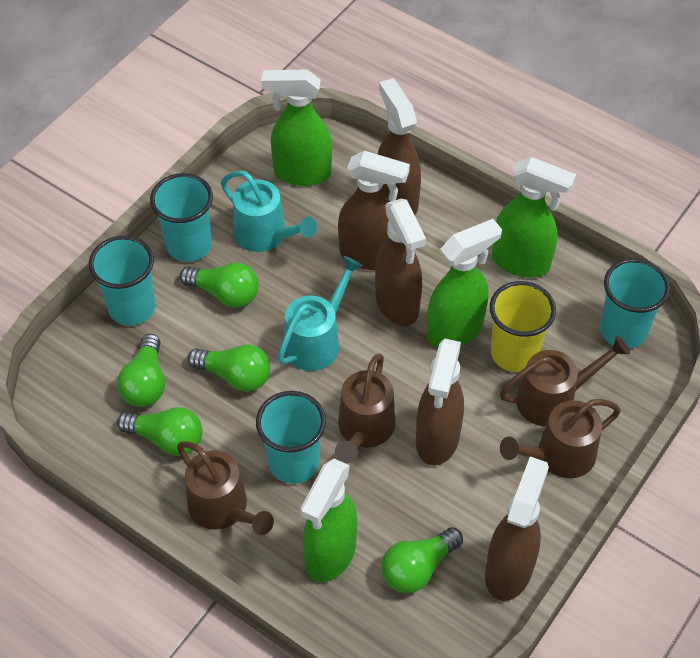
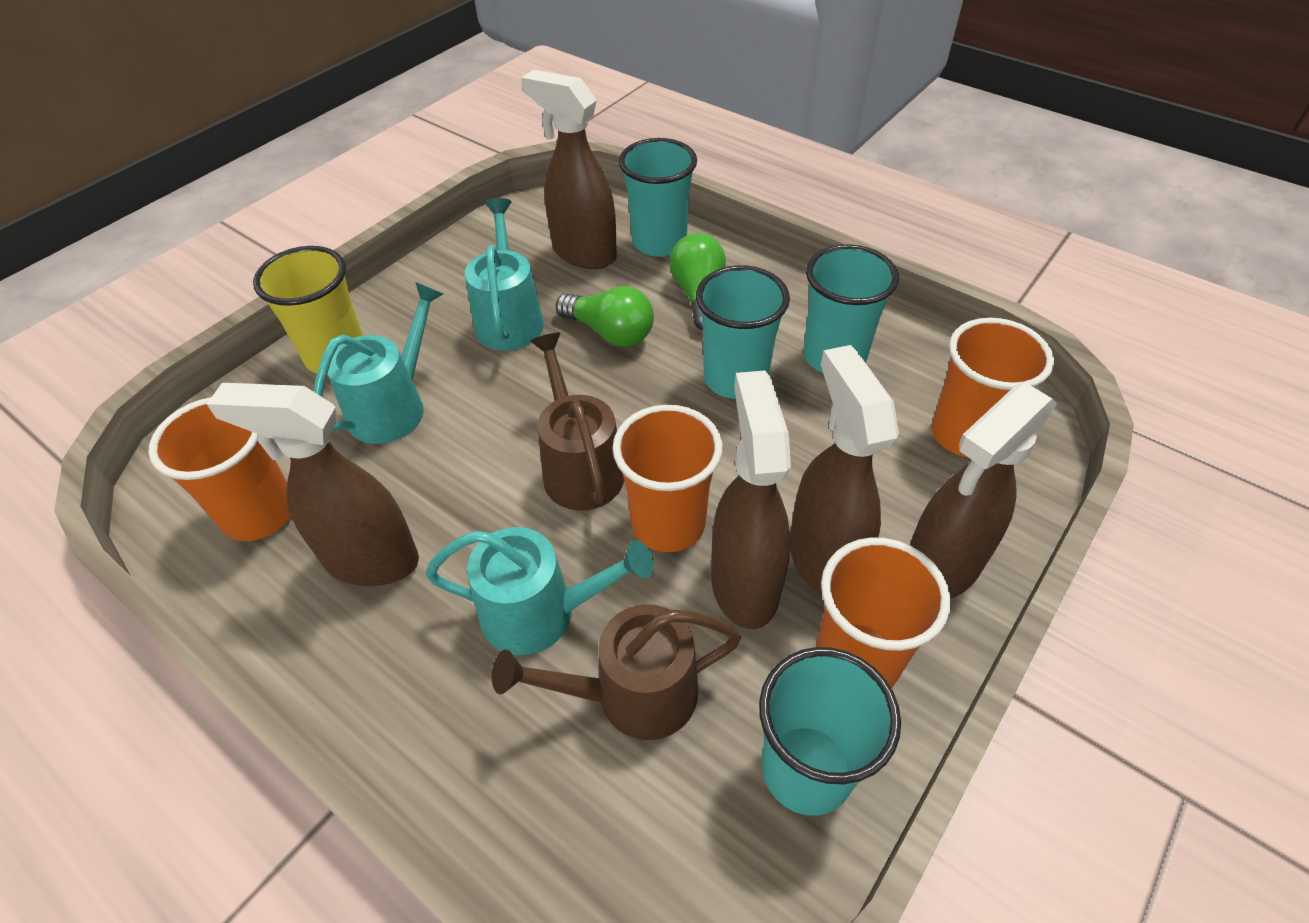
brown watering can: 4 -> 2
green light bulb: 5 -> 2
green spray bottle: 4 -> 0
orange cup: 0 -> 4
turquoise watering can: 2 -> 3

